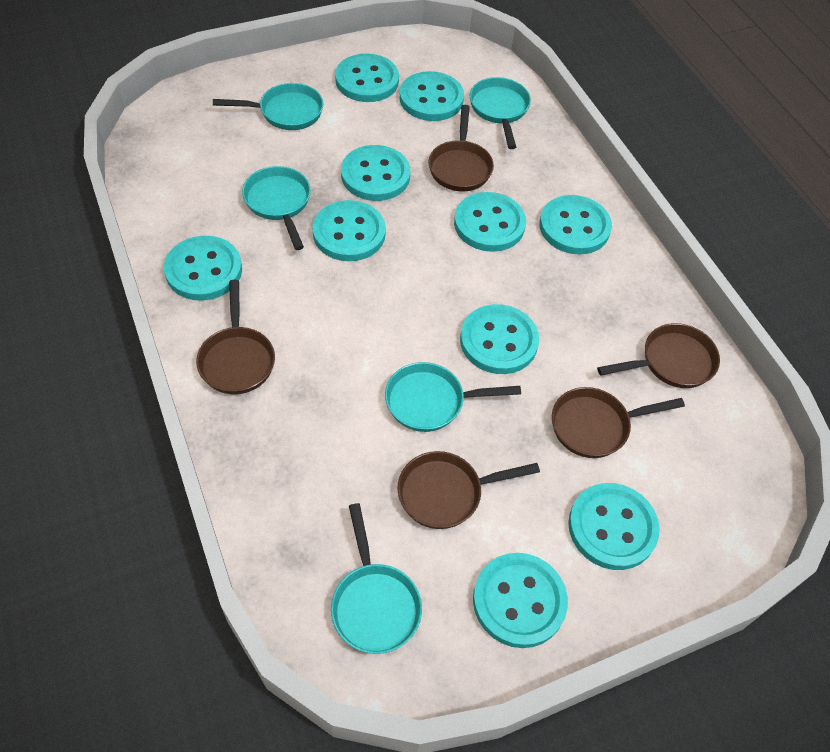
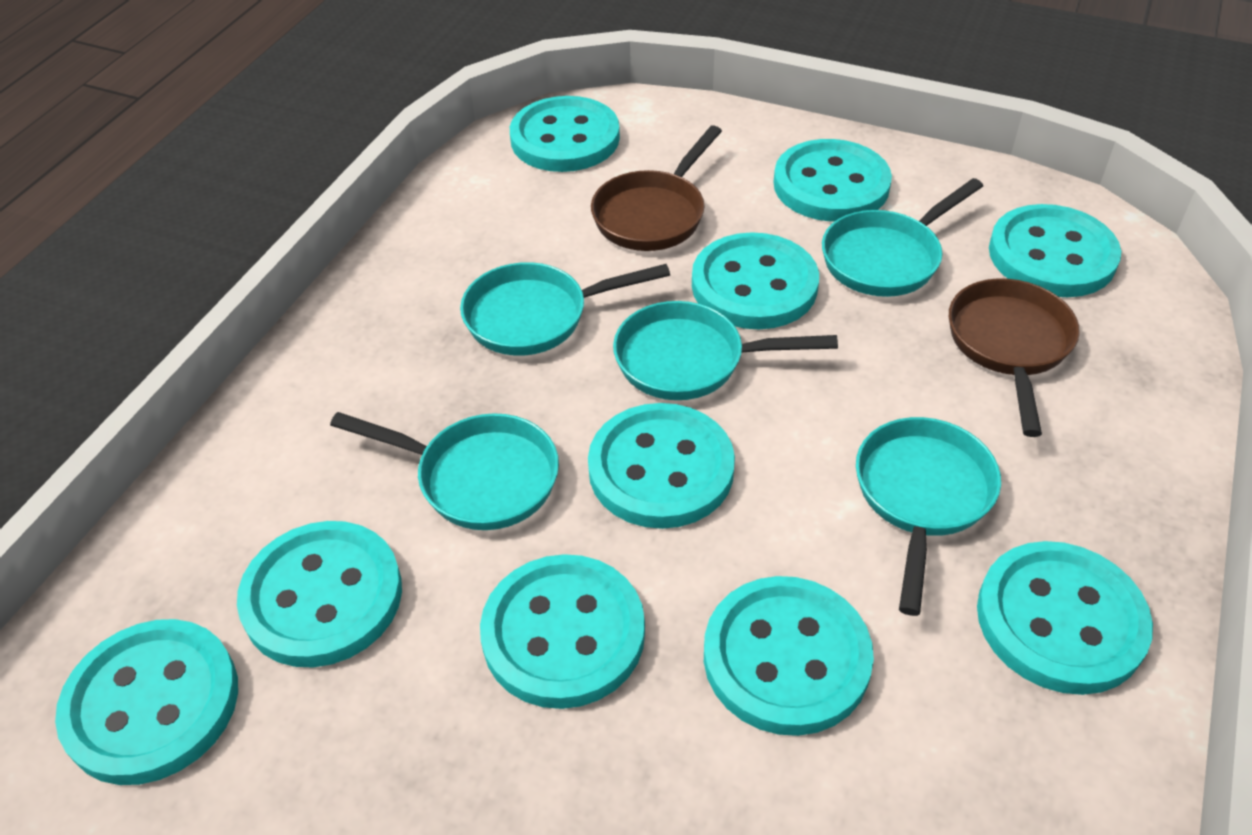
brown pan: 5 -> 2

